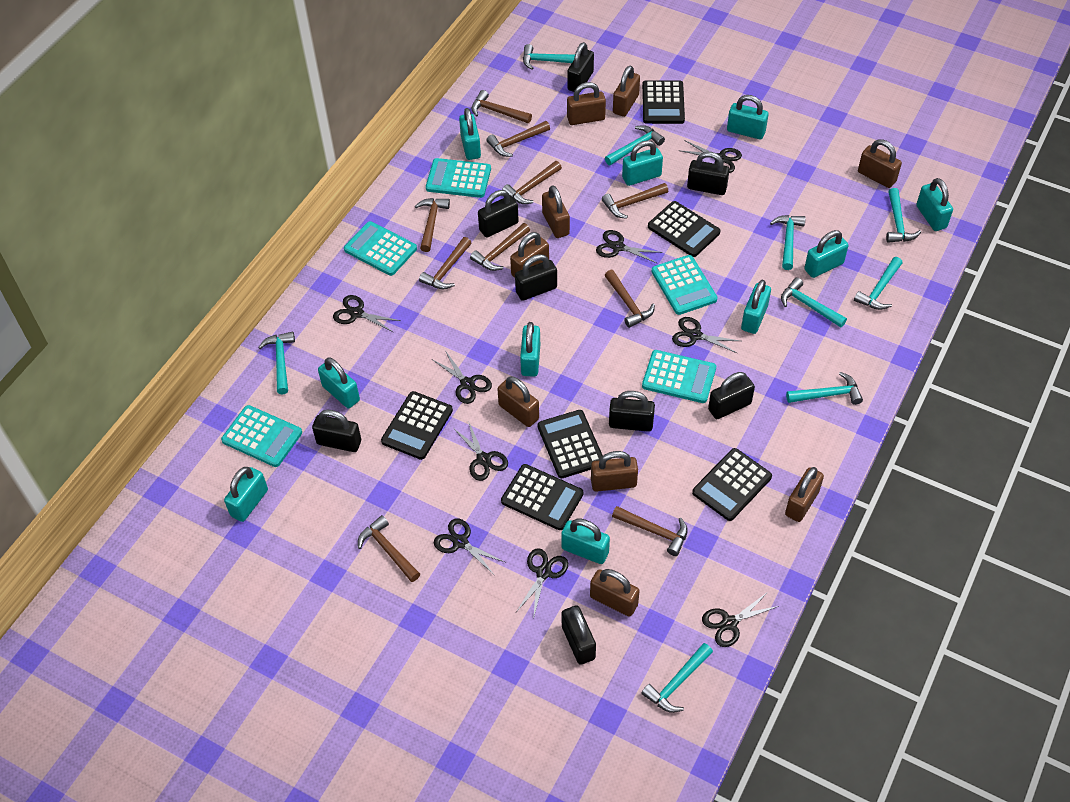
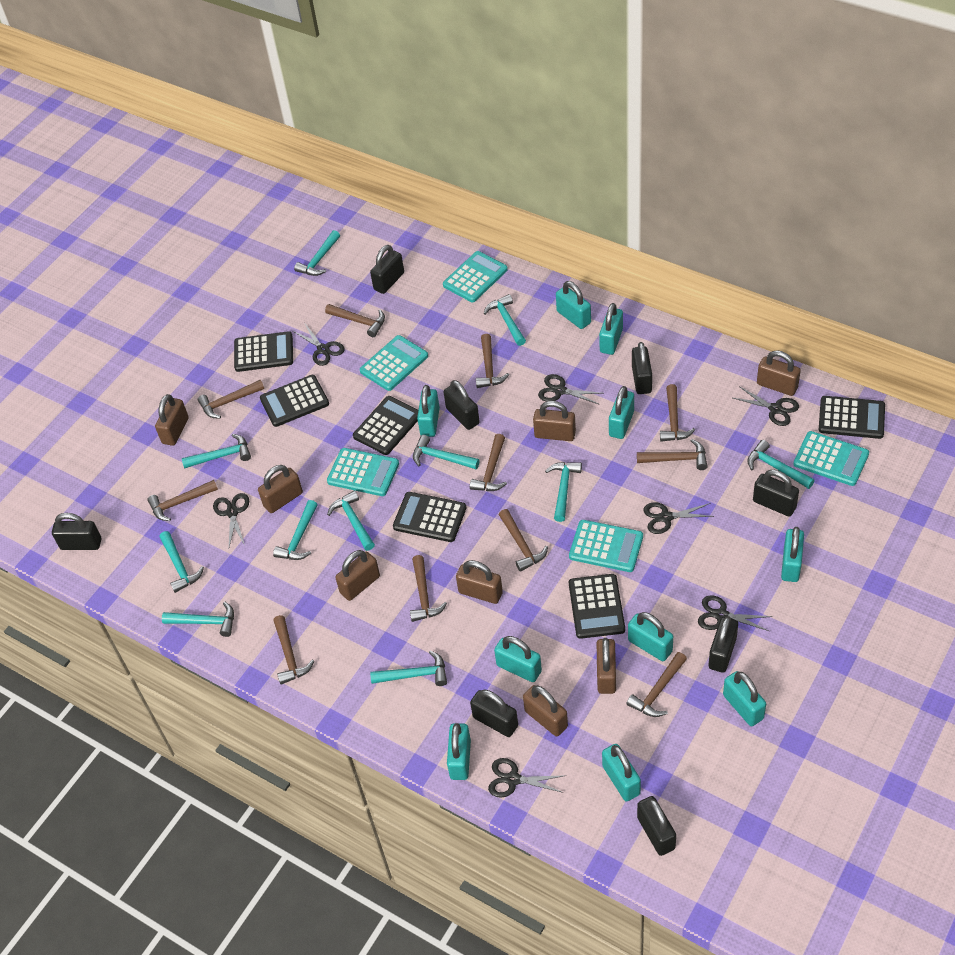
black scissors: 9 -> 7
brown hammer: 10 -> 11
brown padlock: 9 -> 8
turquoise hammer: 9 -> 11

